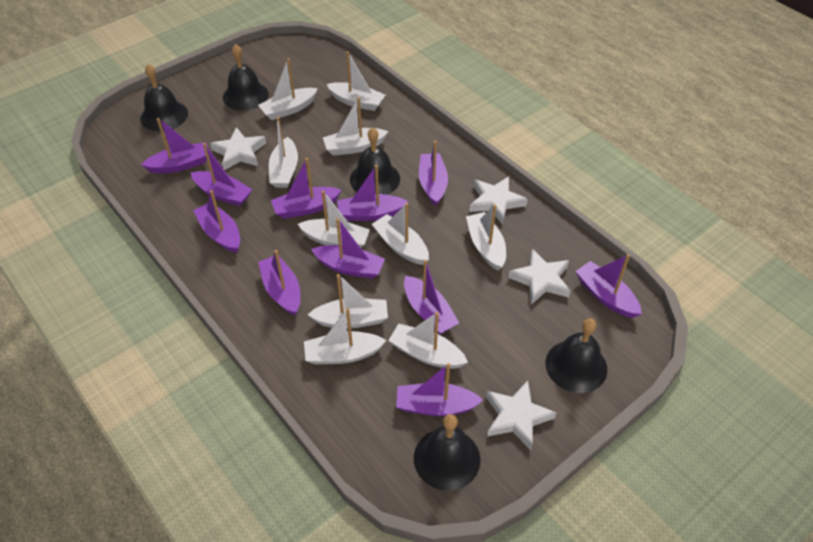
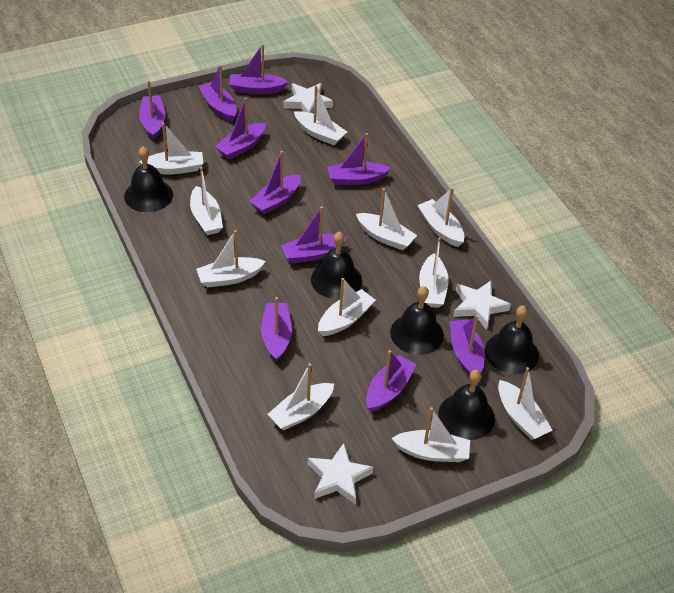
purple boat: 11 -> 10
white boat: 10 -> 11
white star: 4 -> 3

